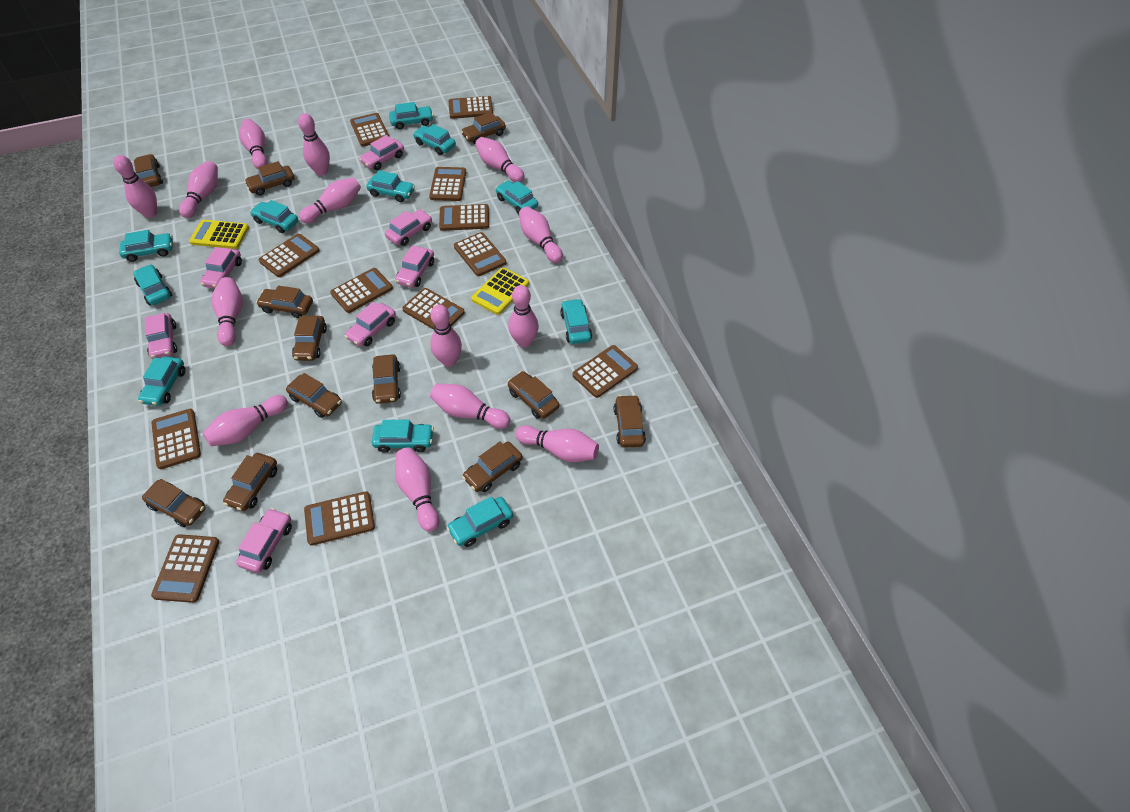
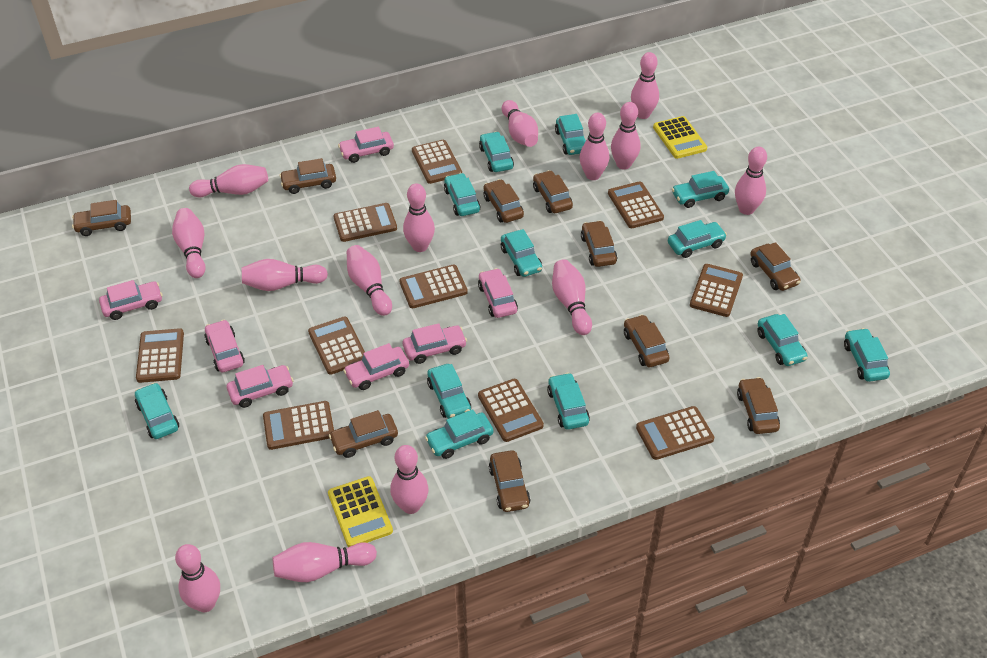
brown calculator: 12 -> 10
brown car: 12 -> 10
turquoise car: 11 -> 12

